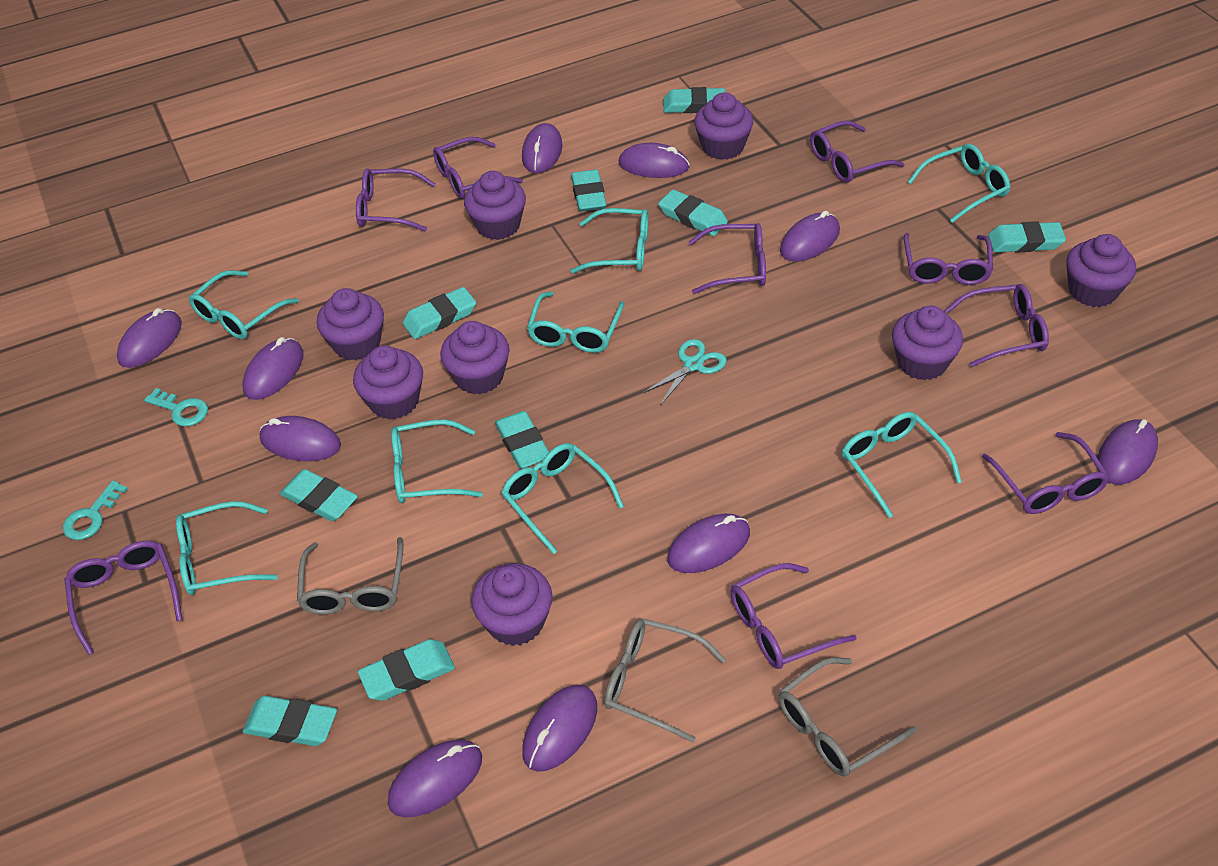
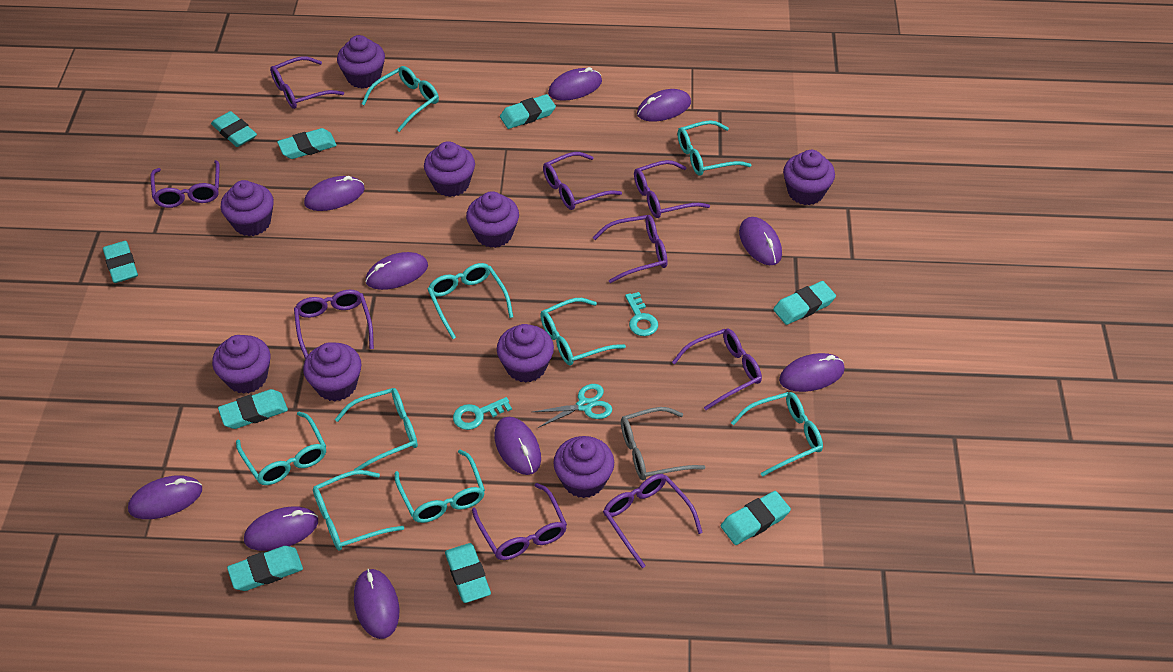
grey glasses: 3 -> 1
purple cupcake: 8 -> 9
turquoise glasses: 8 -> 9

